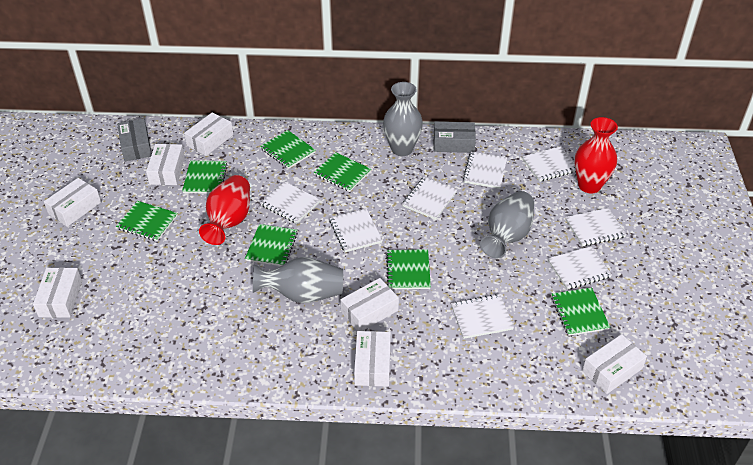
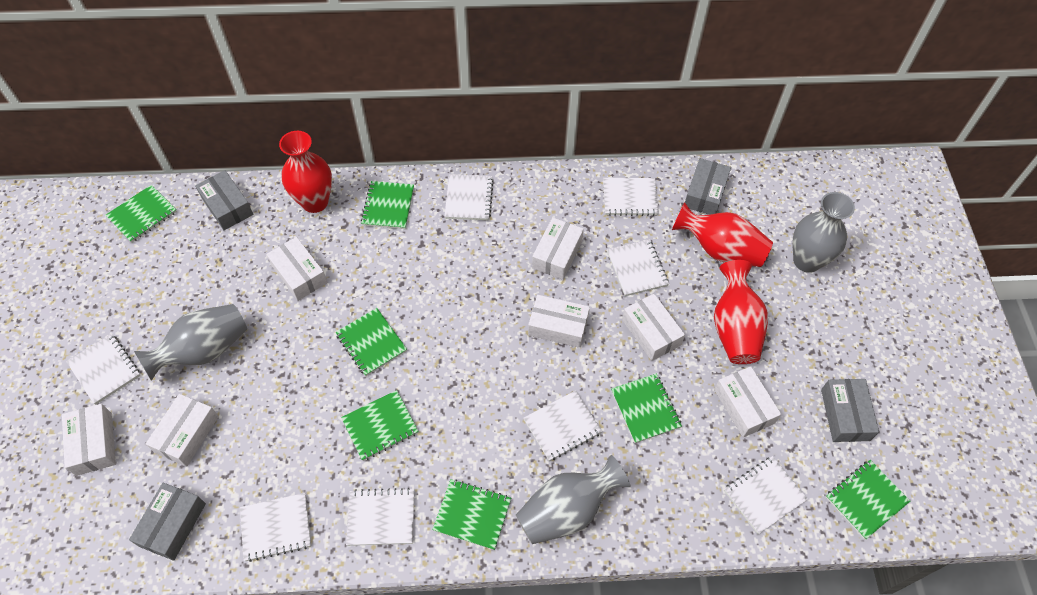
grey box: 2 -> 4
red vase: 2 -> 3

